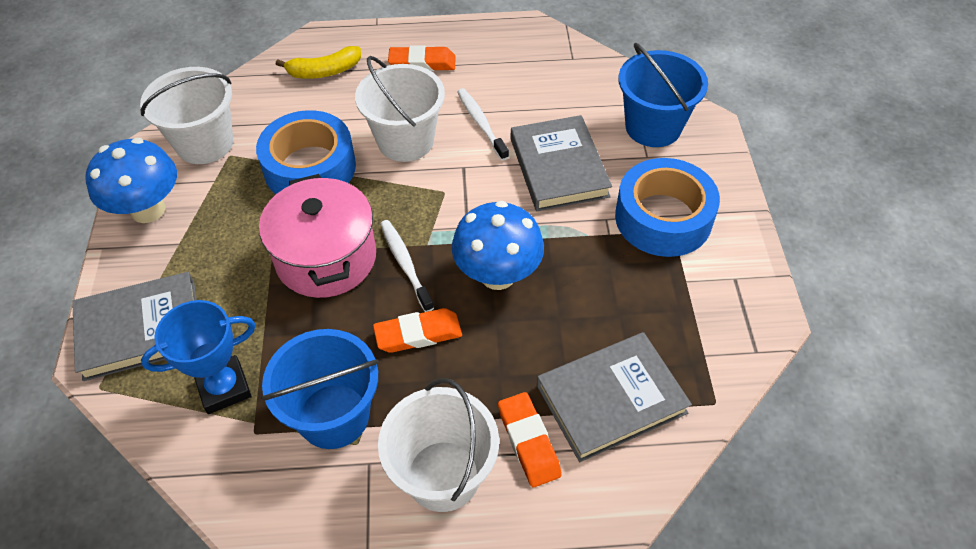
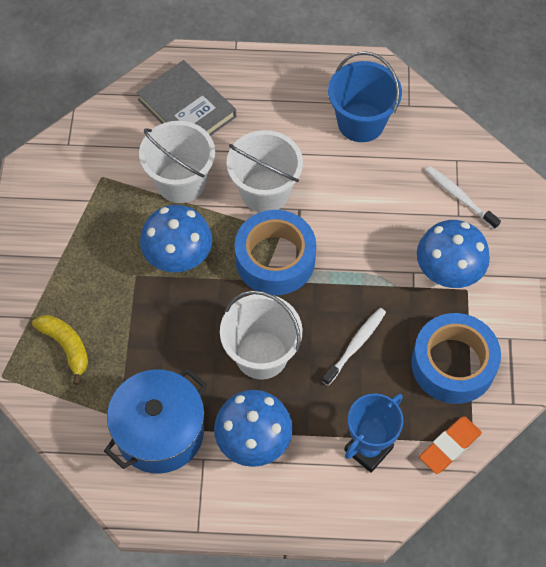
blue bucket: 2 -> 1
blue mushroom: 2 -> 3
blue pot: 0 -> 1
grey book: 3 -> 1
orange eraser: 3 -> 1
pink pot: 1 -> 0

